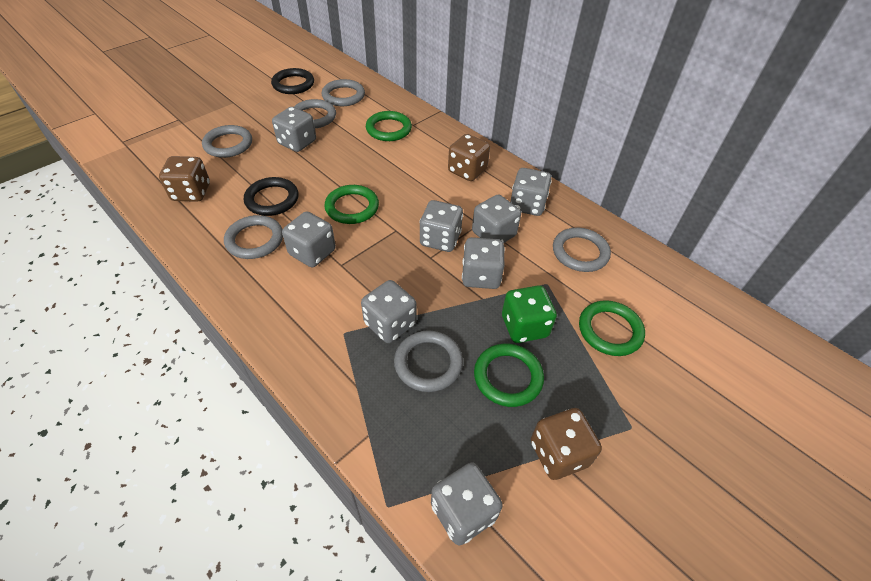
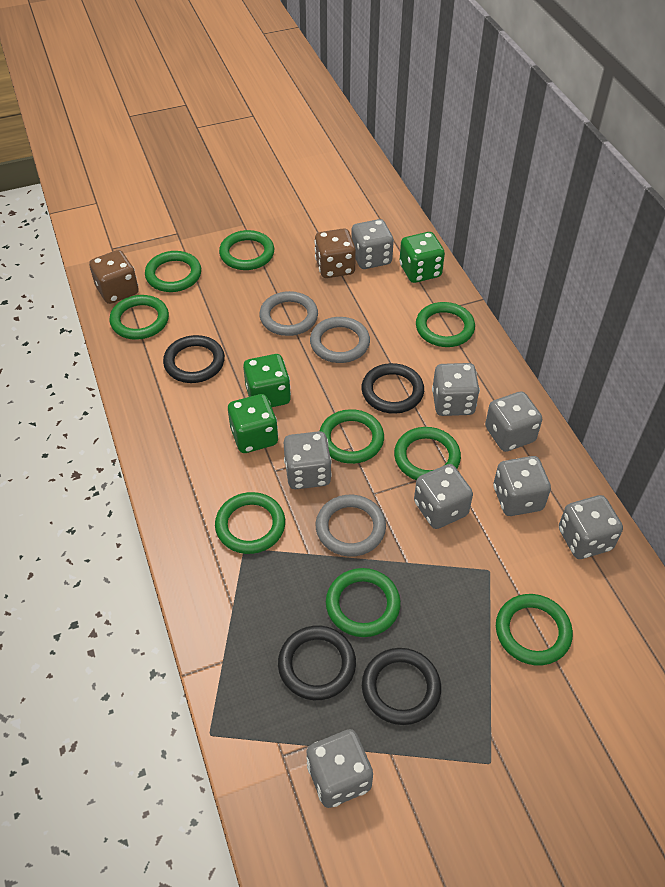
black ring: 2 -> 4
brown dice: 3 -> 2
green dice: 1 -> 3
green ring: 4 -> 9
grey ring: 6 -> 3

